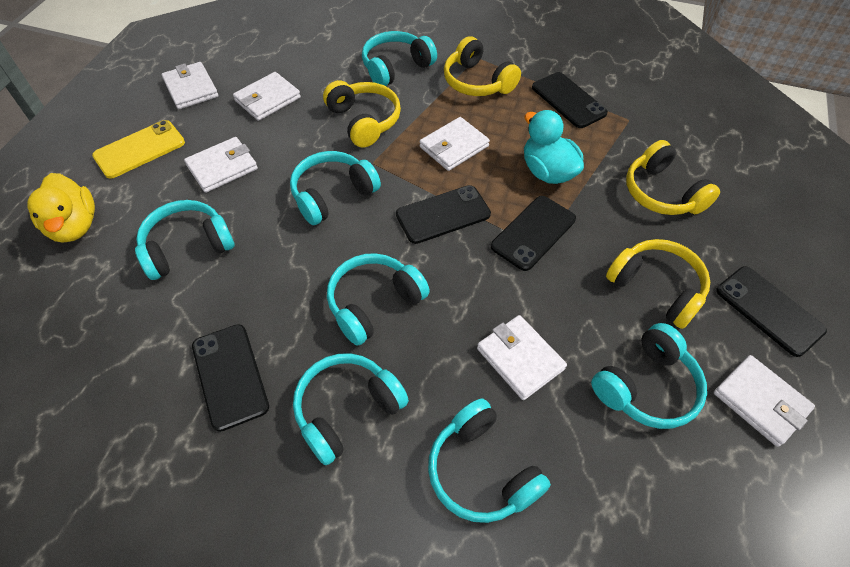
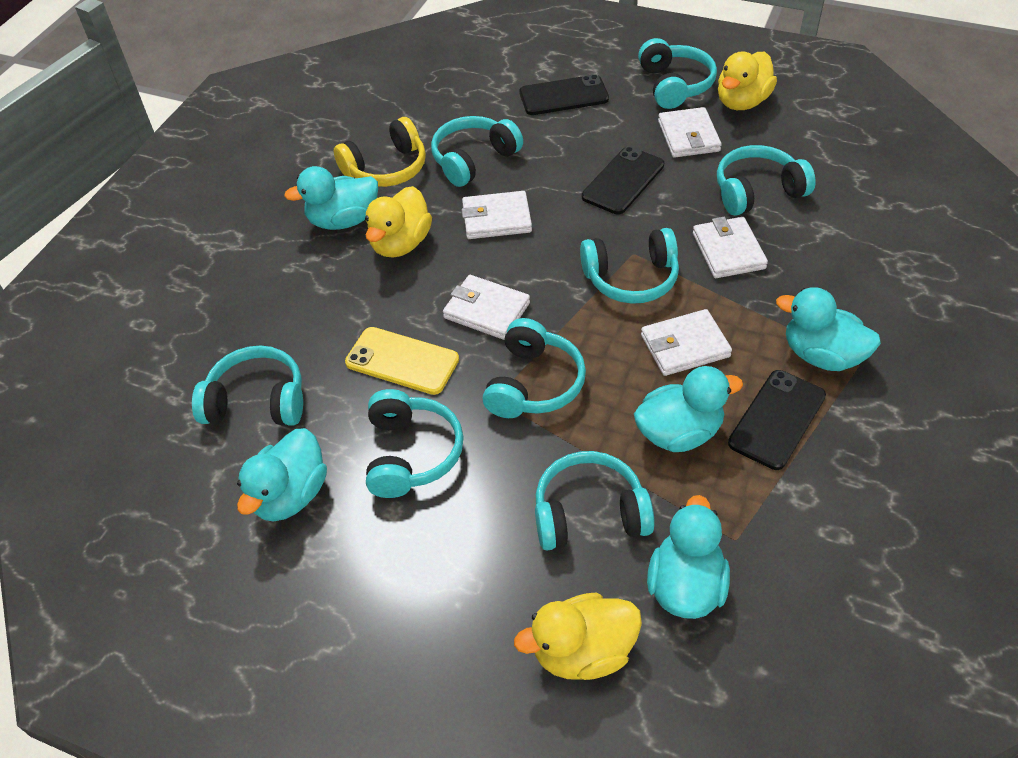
black phone: 5 -> 3
turquoise duck: 1 -> 5
turquoise headphones: 7 -> 8
white wallet: 6 -> 5
yellow duck: 1 -> 3
yellow headphones: 4 -> 1

